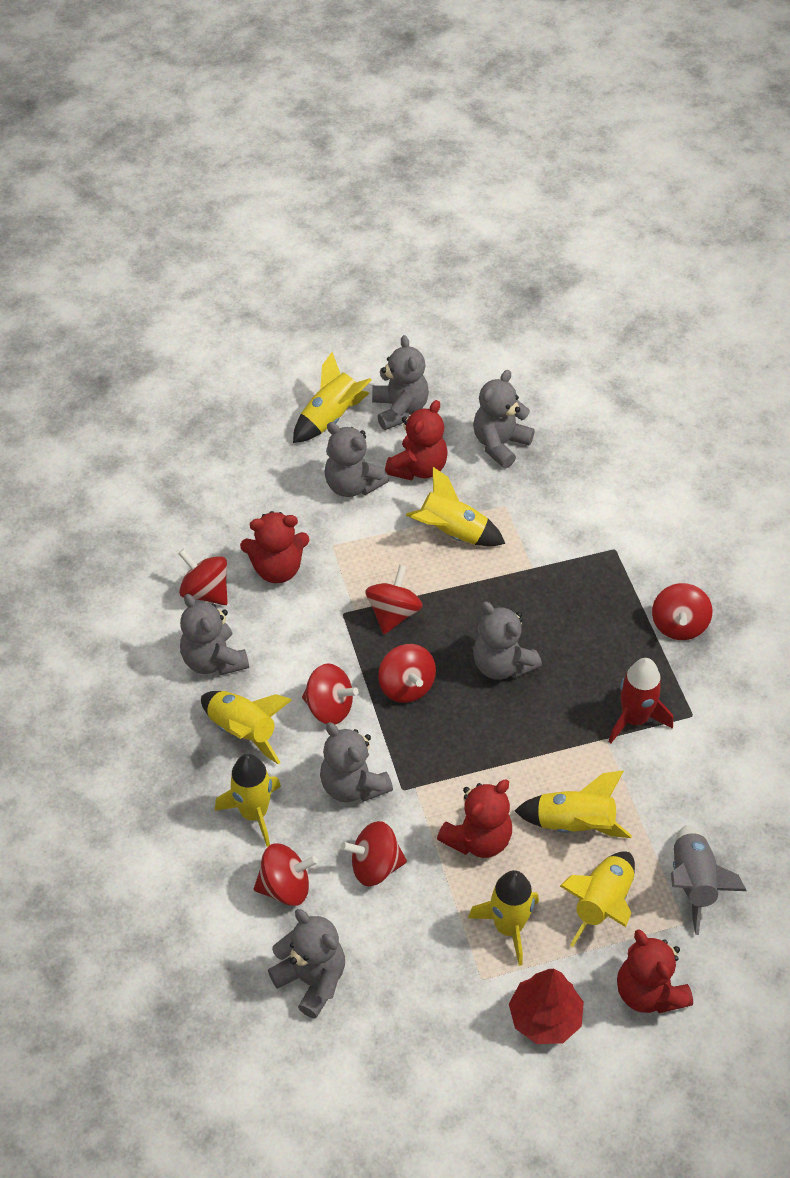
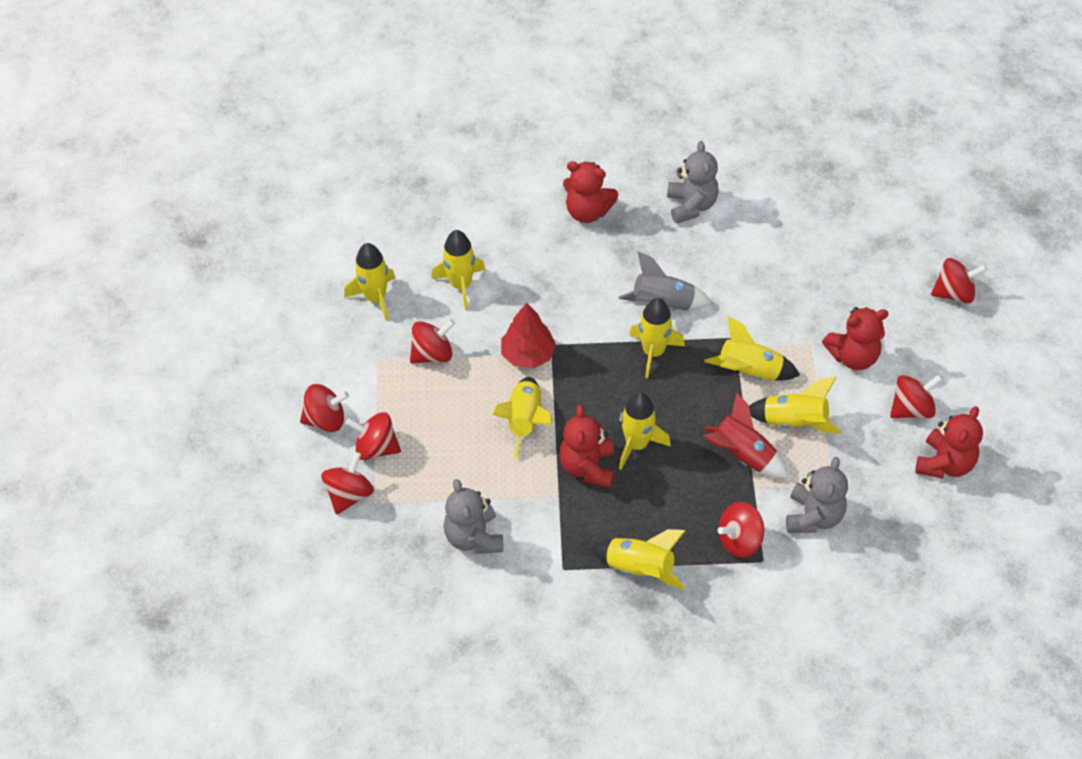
grey teddy bear: 7 -> 3
yellow rocket: 7 -> 8

